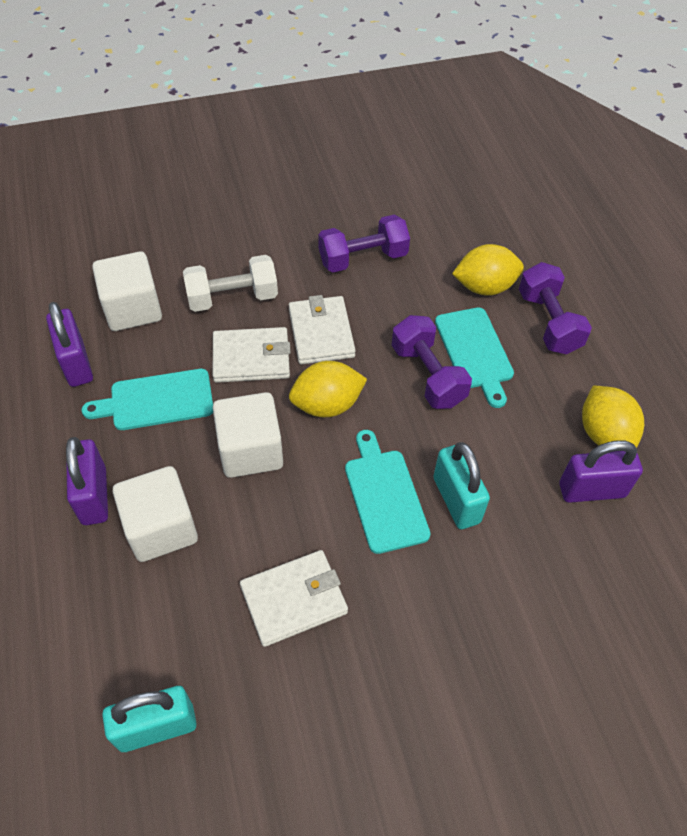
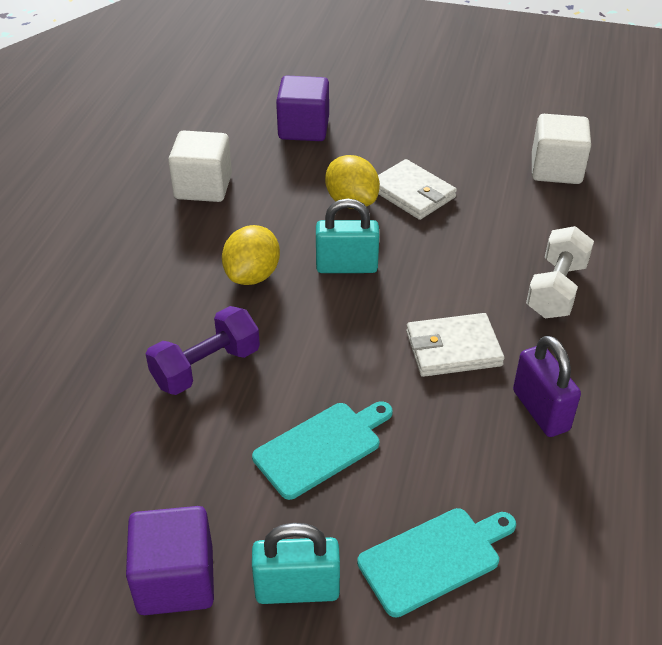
purple cube: 0 -> 2
purple dumbbell: 3 -> 1
purple padlock: 3 -> 1
turquoise cutting board: 3 -> 2
white cube: 3 -> 2
white wallet: 3 -> 2
yellow lemon: 3 -> 2

